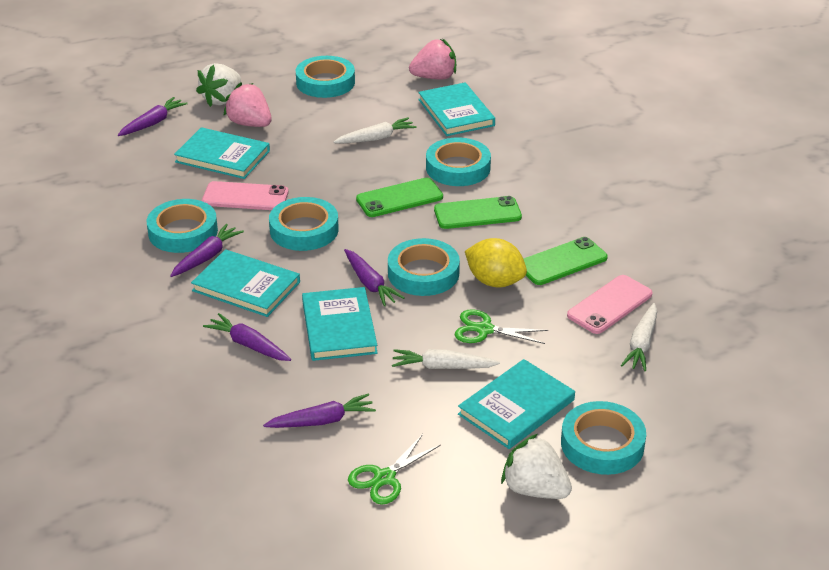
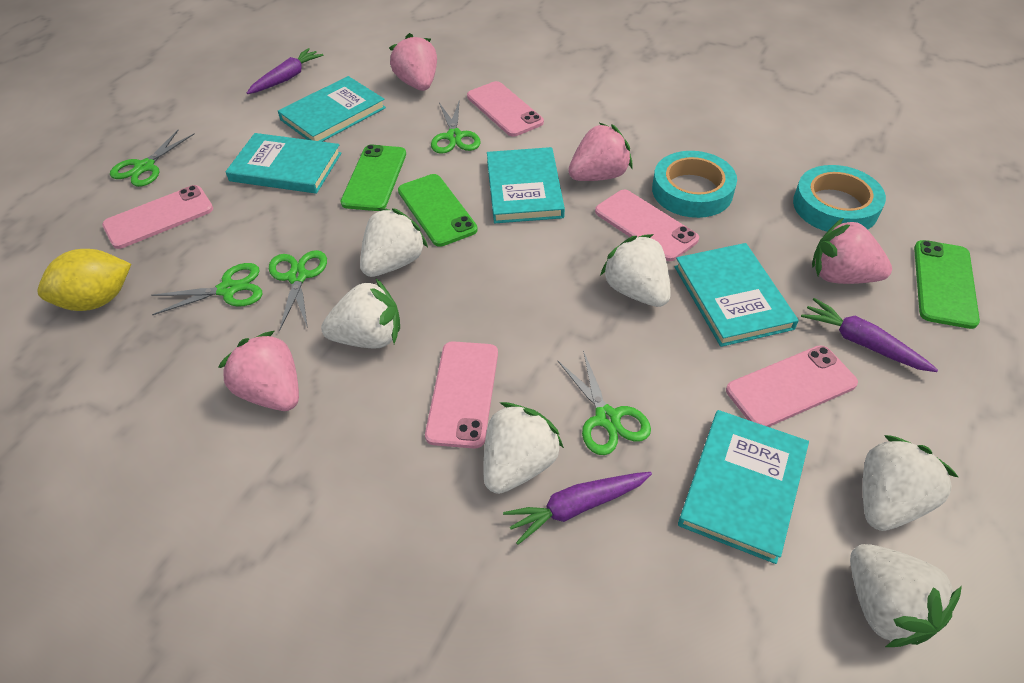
green scissors: 2 -> 5
pink phone: 2 -> 5
pink strawberry: 2 -> 4
purple carrot: 5 -> 3
turquoise tape: 6 -> 2
white carrot: 3 -> 0
white strawberry: 2 -> 6

